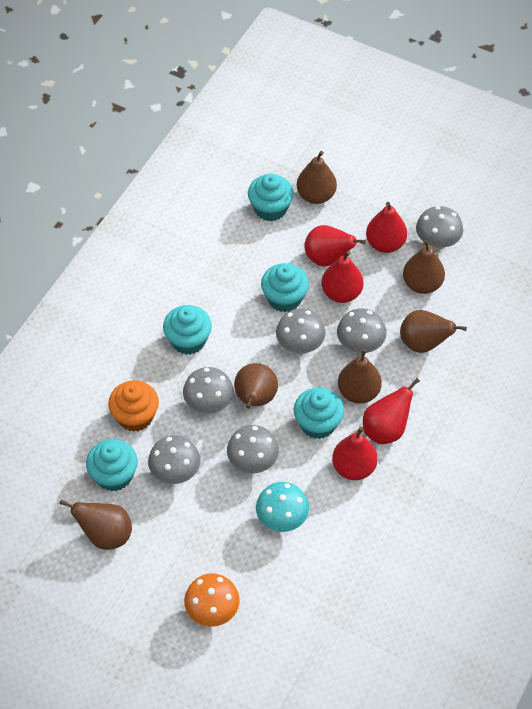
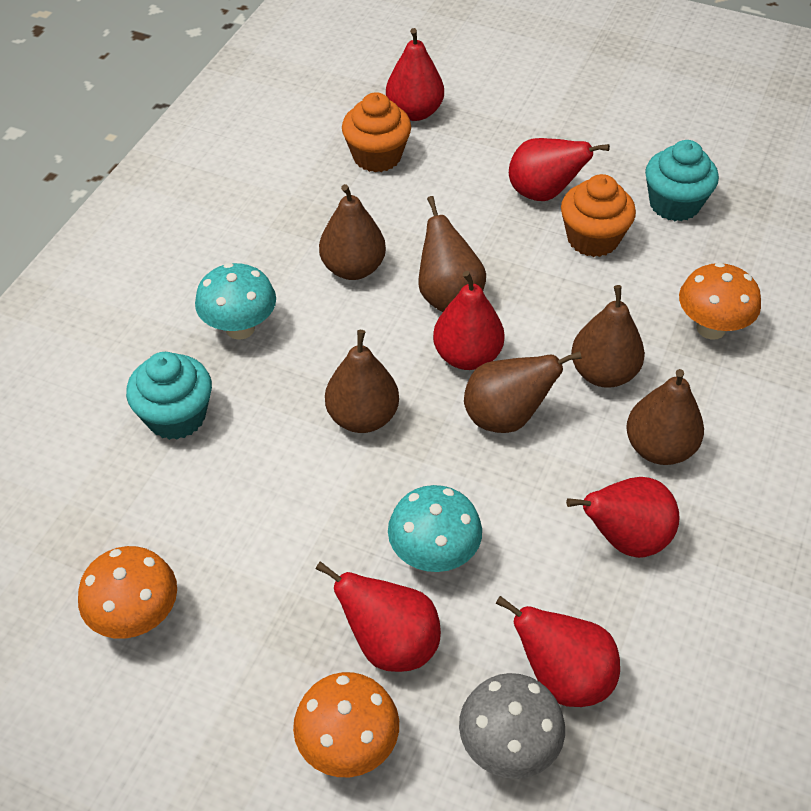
grey mushroom: 6 -> 1
orange cupcake: 1 -> 2
orange mushroom: 1 -> 3
red pear: 5 -> 6
turquoise cupcake: 5 -> 2
turquoise mushroom: 1 -> 2

